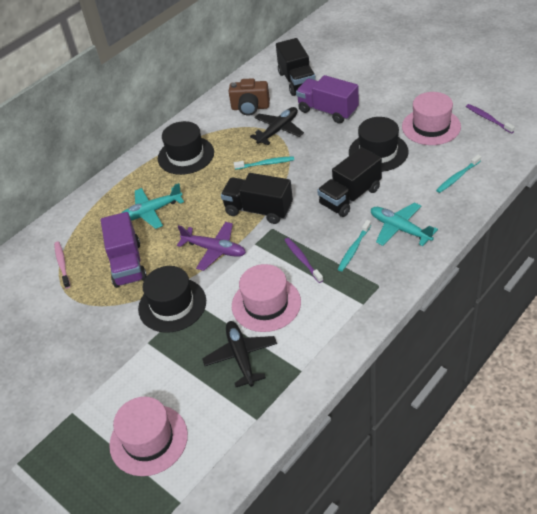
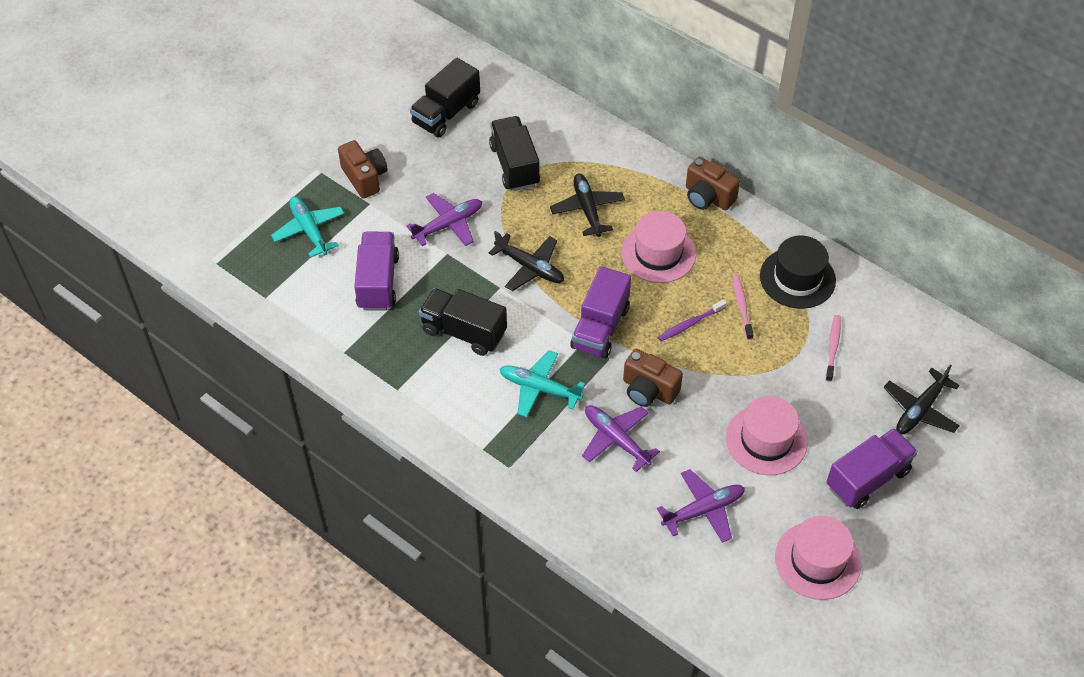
black hat: 3 -> 1
black plane: 2 -> 3
brown camera: 1 -> 3
pink toothbrush: 1 -> 2
purple plane: 1 -> 3
purple toothbrush: 2 -> 1
purple truck: 2 -> 3
turquoise toothbrush: 3 -> 0

